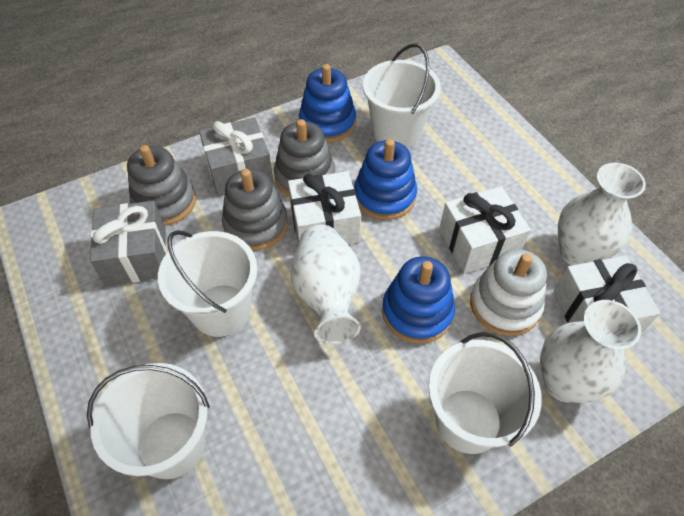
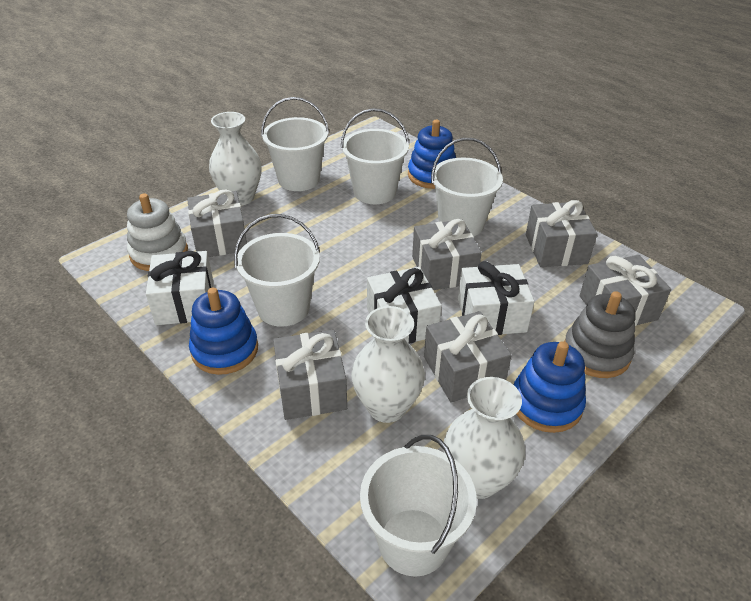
grey gift: 2 -> 6
grey stacking toy: 3 -> 1
white bucket: 4 -> 5

